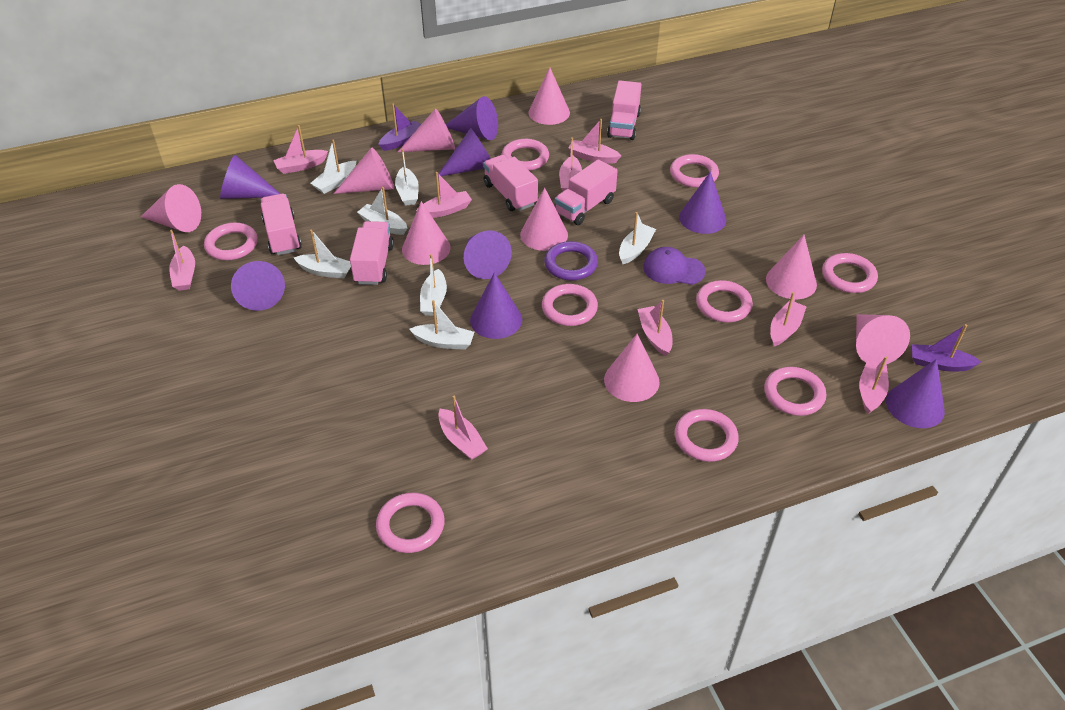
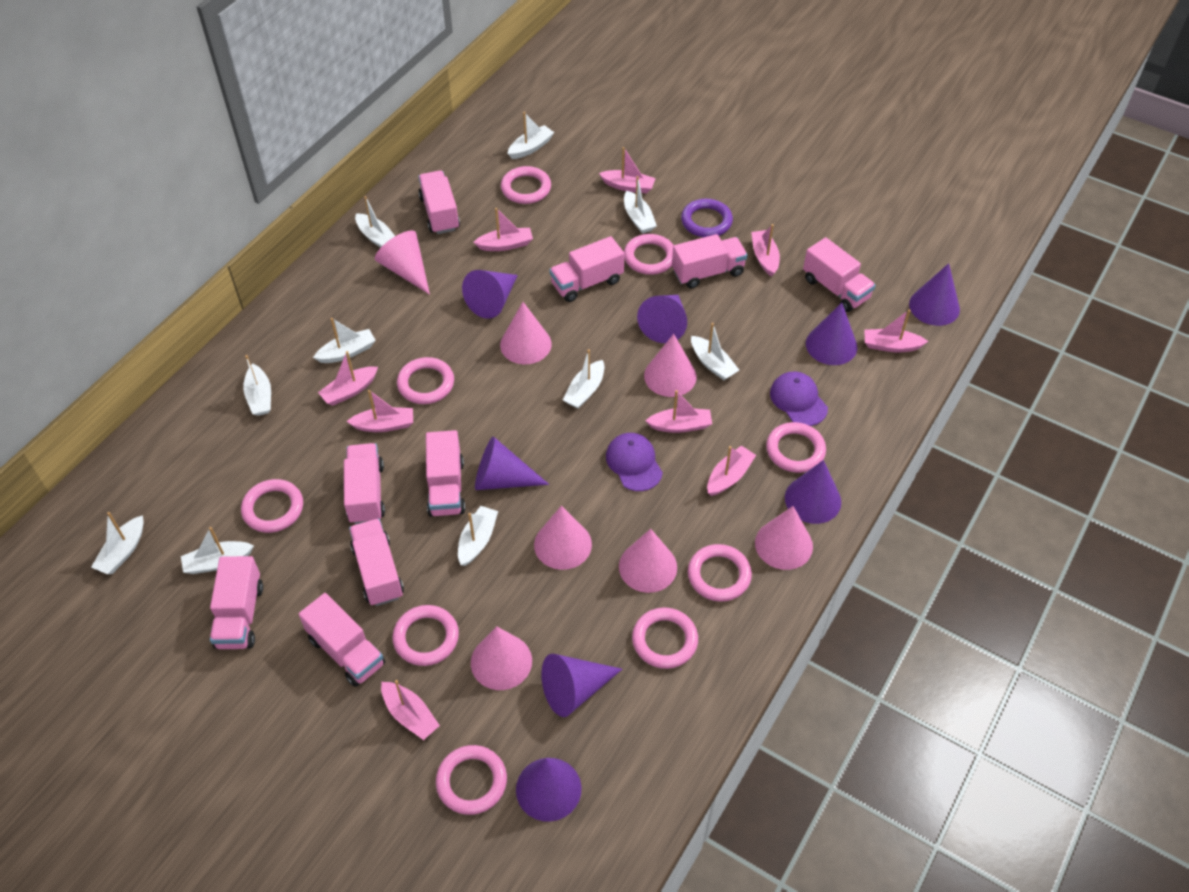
pink cone: 9 -> 7
pink truck: 5 -> 9
purple boat: 2 -> 0
purple cap: 1 -> 2
white boat: 7 -> 10

